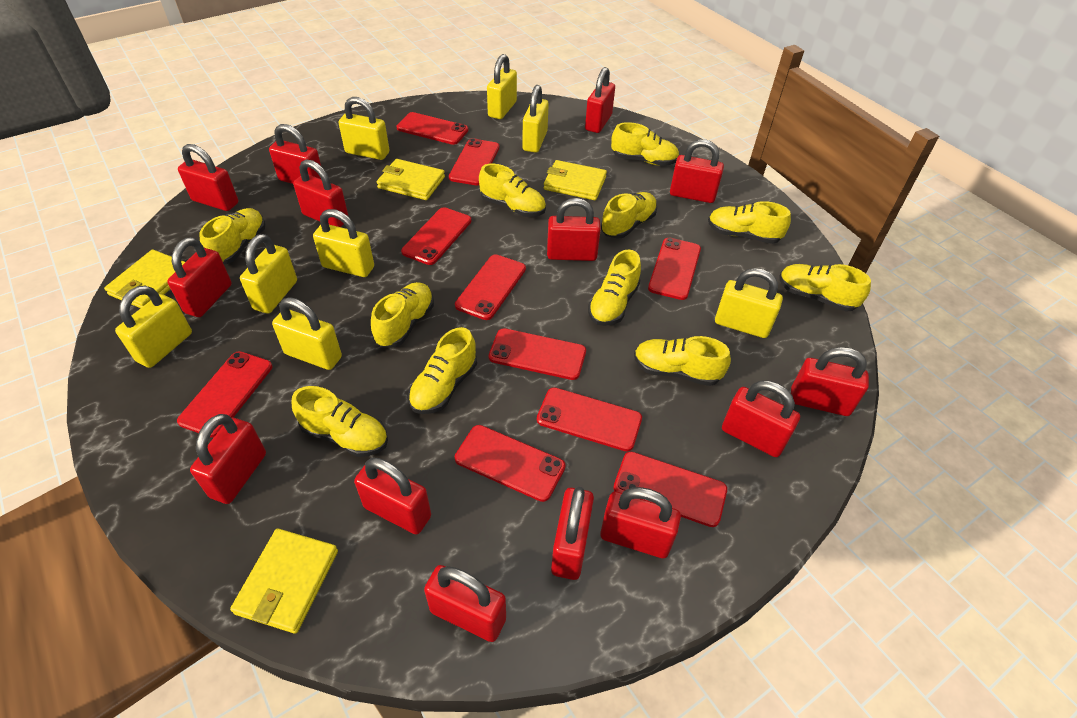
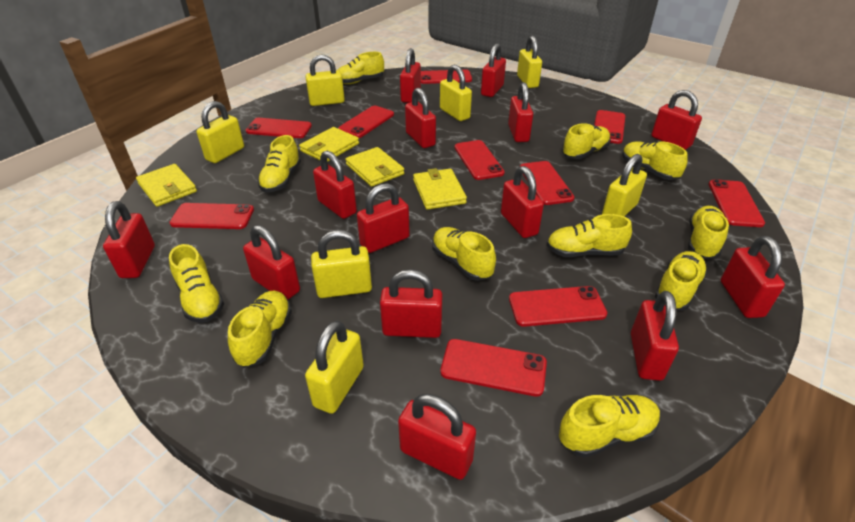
yellow padlock: 8 -> 7

